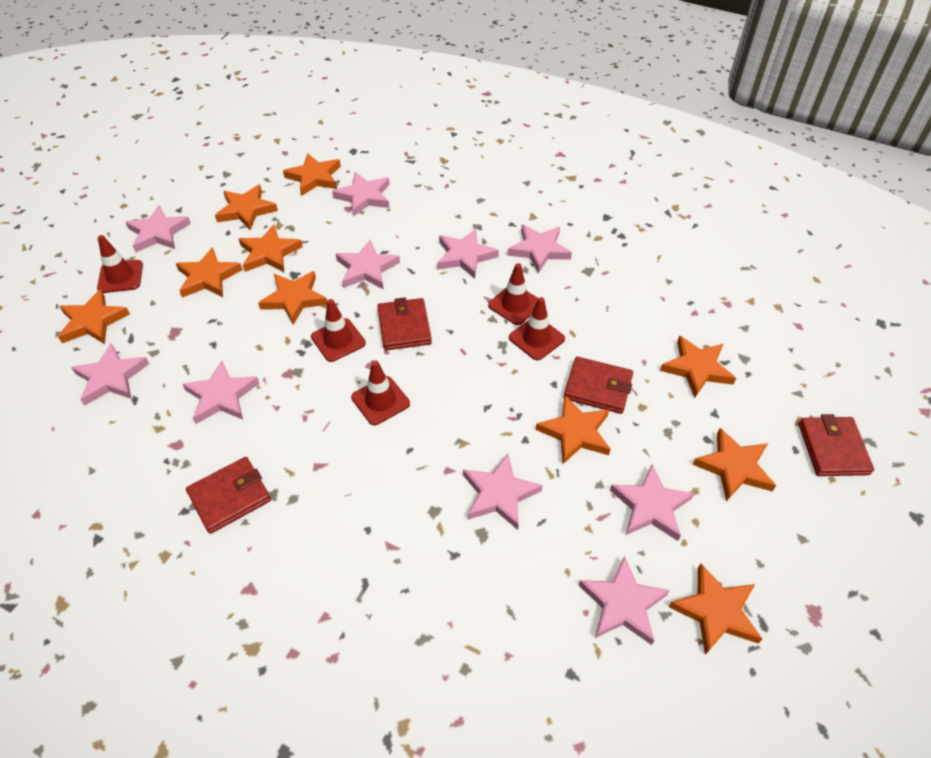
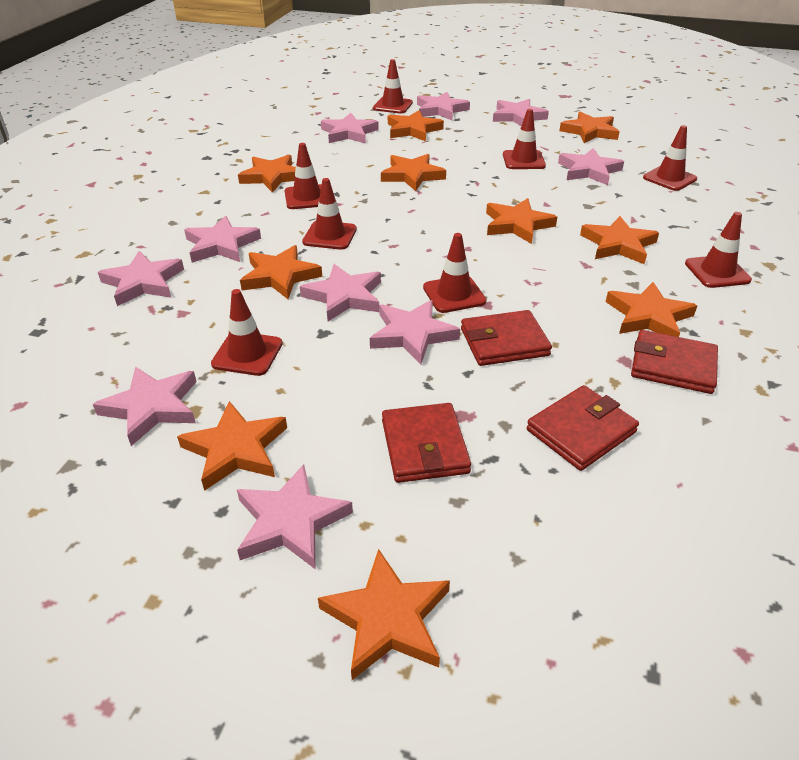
red traffic cone: 5 -> 8

